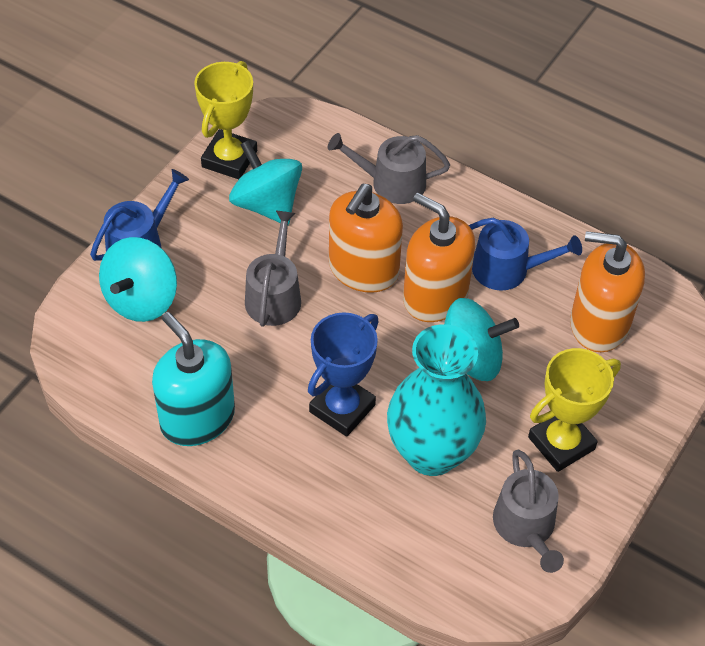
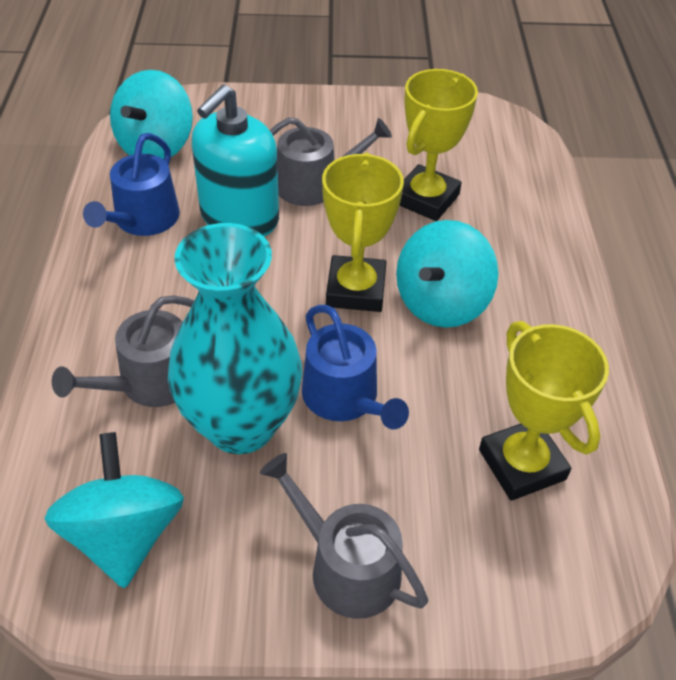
blue trophy: 1 -> 0
orange soap dispenser: 3 -> 0
yellow trophy: 2 -> 3

